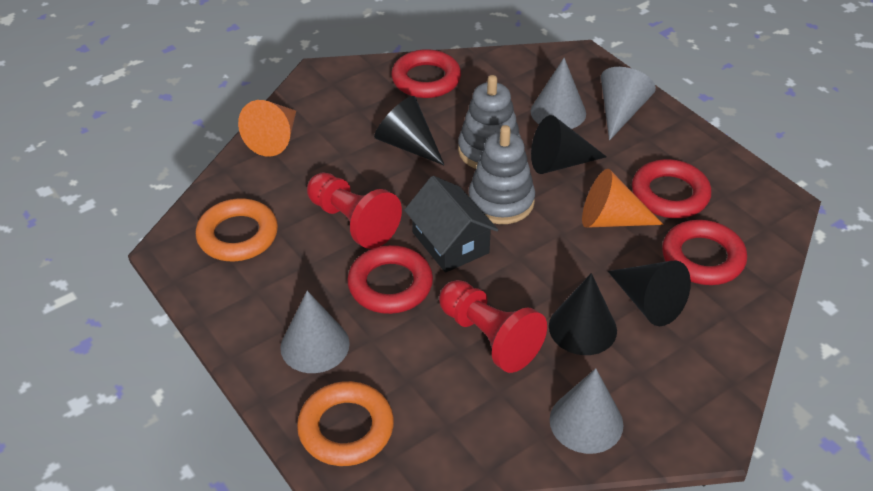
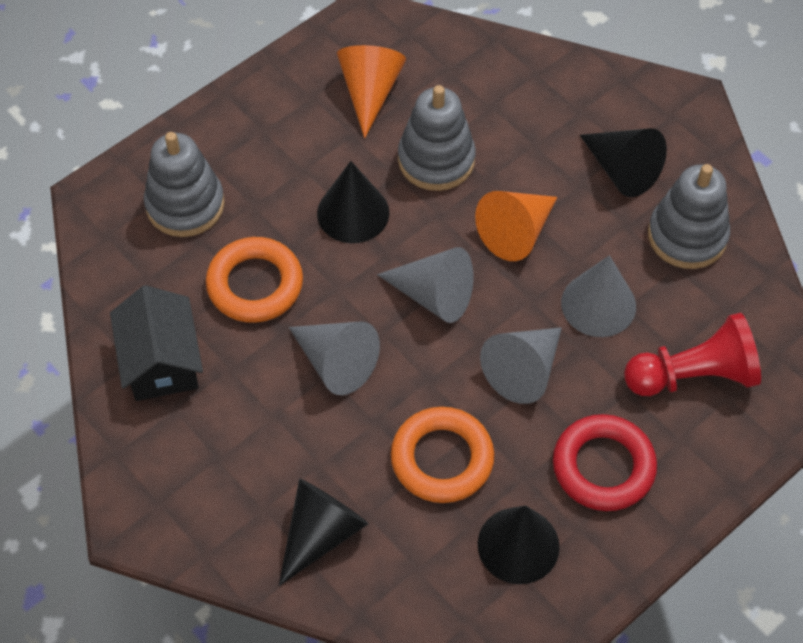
grey stacking toy: 2 -> 3
red pawn: 2 -> 1
red ring: 4 -> 1

